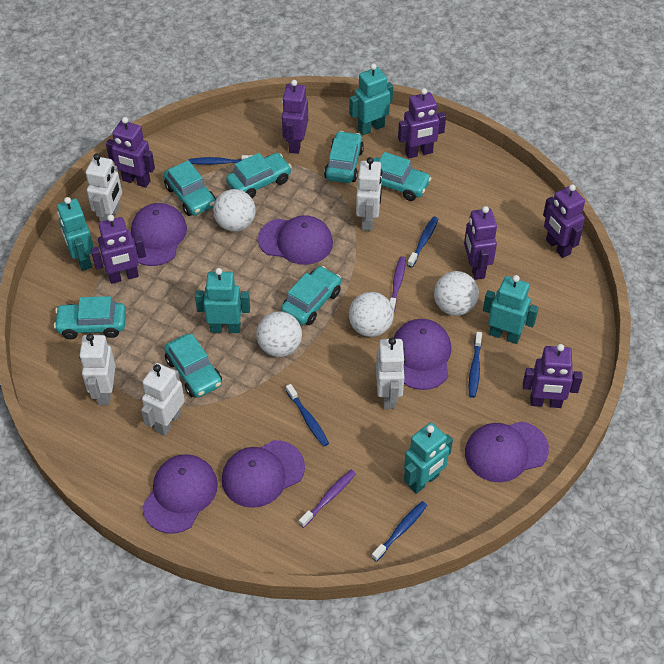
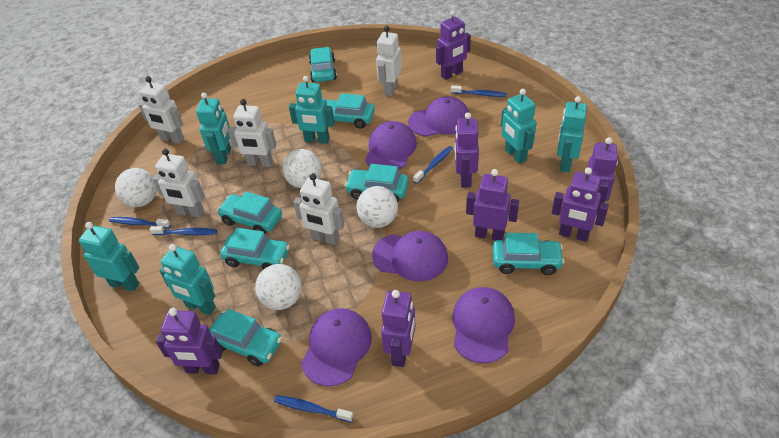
purple cap: 6 -> 5
purple toothbrush: 2 -> 0
turquoise robot: 5 -> 6

